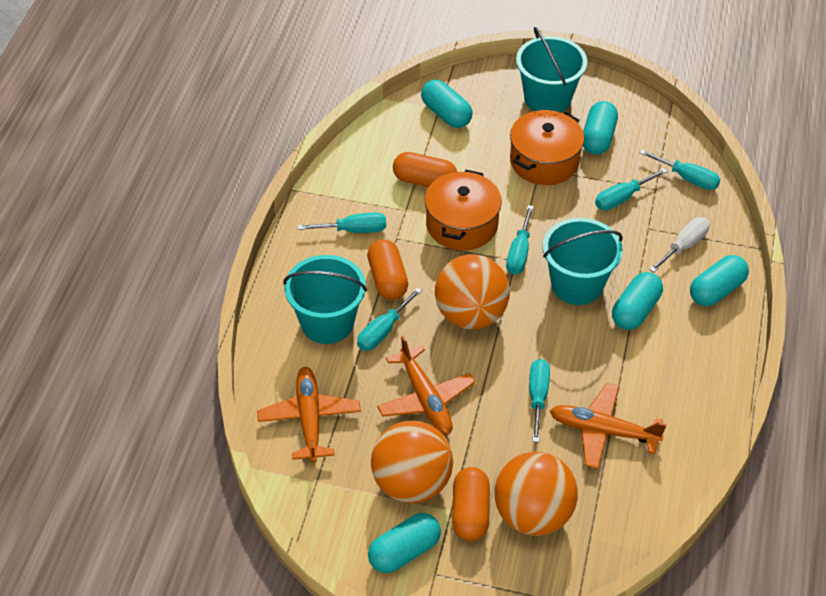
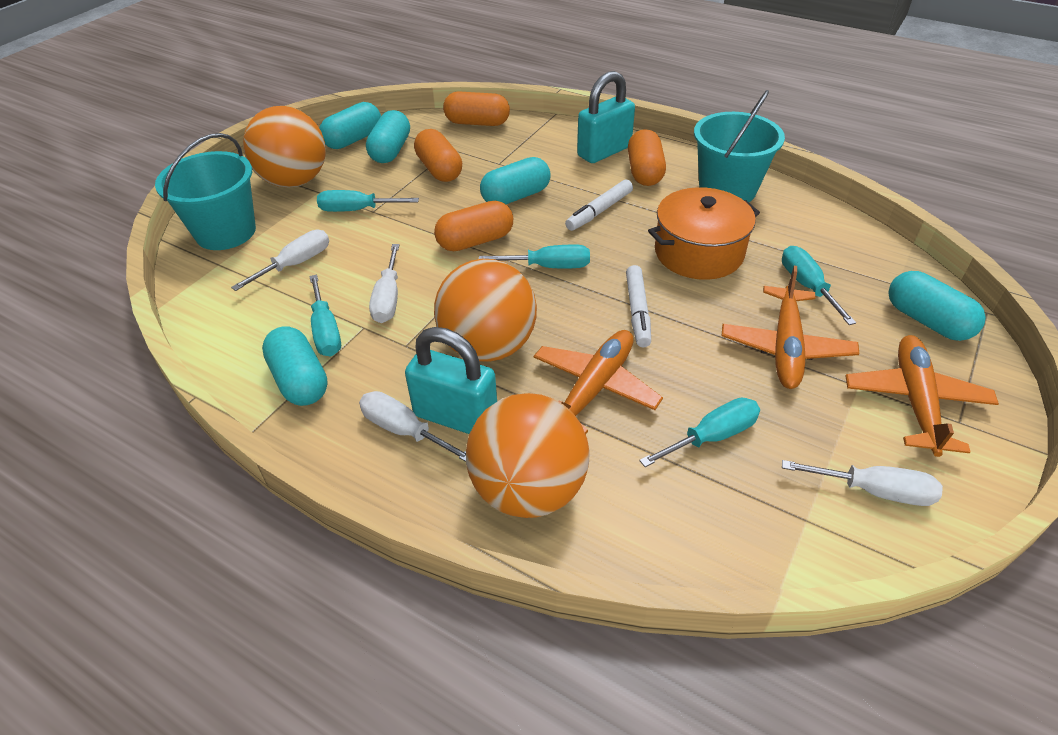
orange capsule: 3 -> 4
orange pot: 2 -> 1
turquoise bucket: 3 -> 2
turquoise padlock: 0 -> 2
turquoise screwdriver: 6 -> 5
white marker: 0 -> 2
white screwdriver: 1 -> 4

